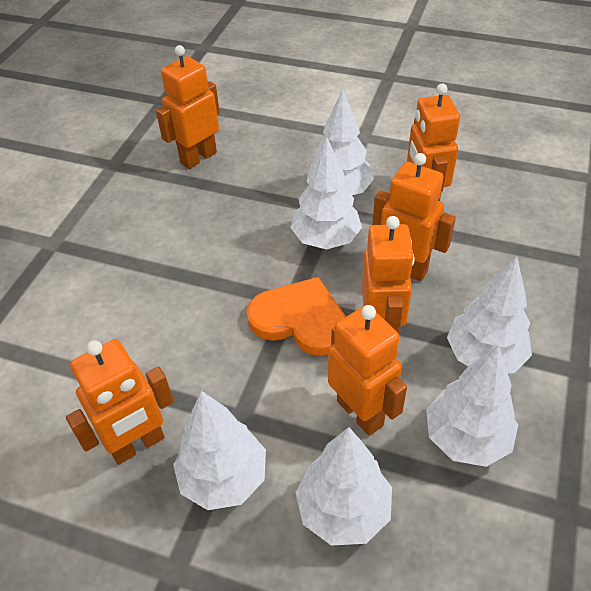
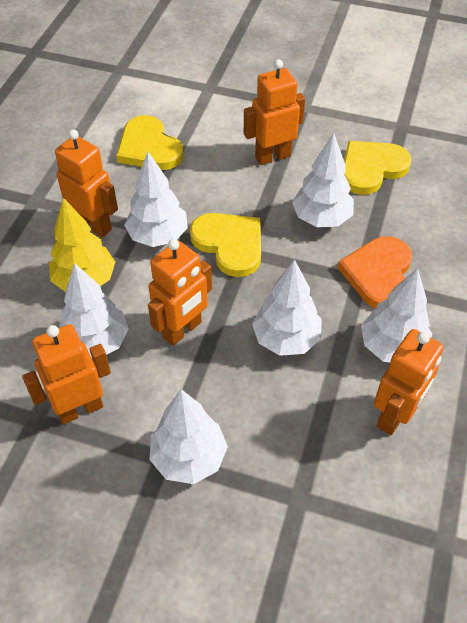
orange robot: 6 -> 5
yellow heart: 0 -> 3
yellow tree: 0 -> 1

